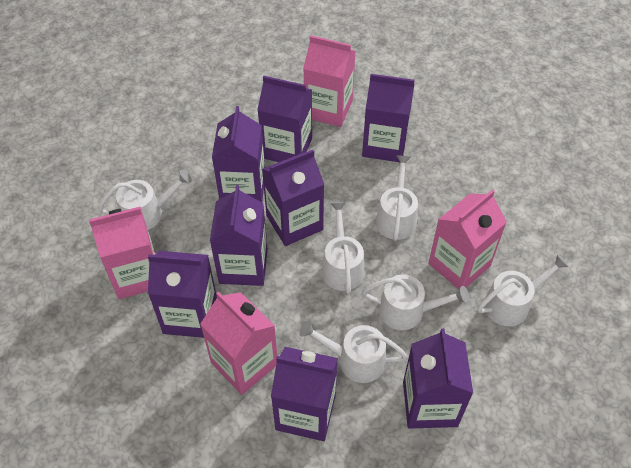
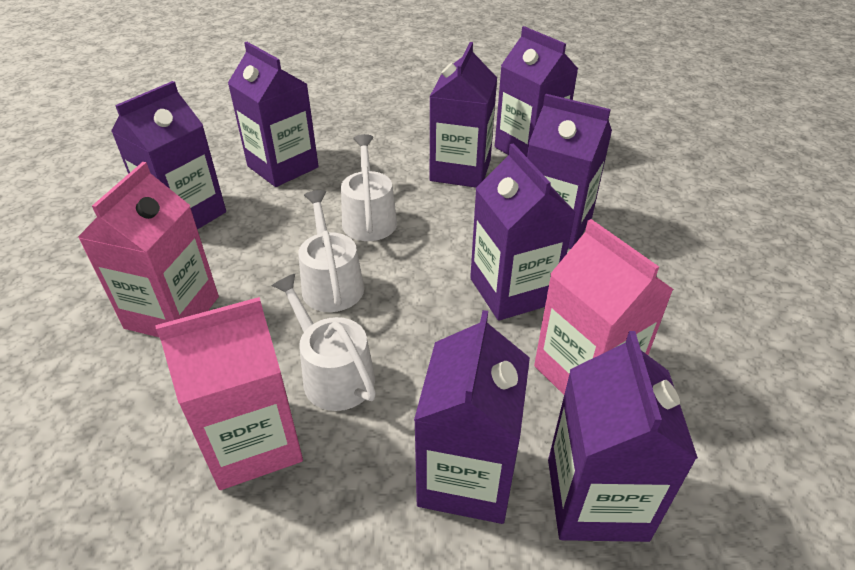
pink carton: 4 -> 3
white watering can: 6 -> 3

